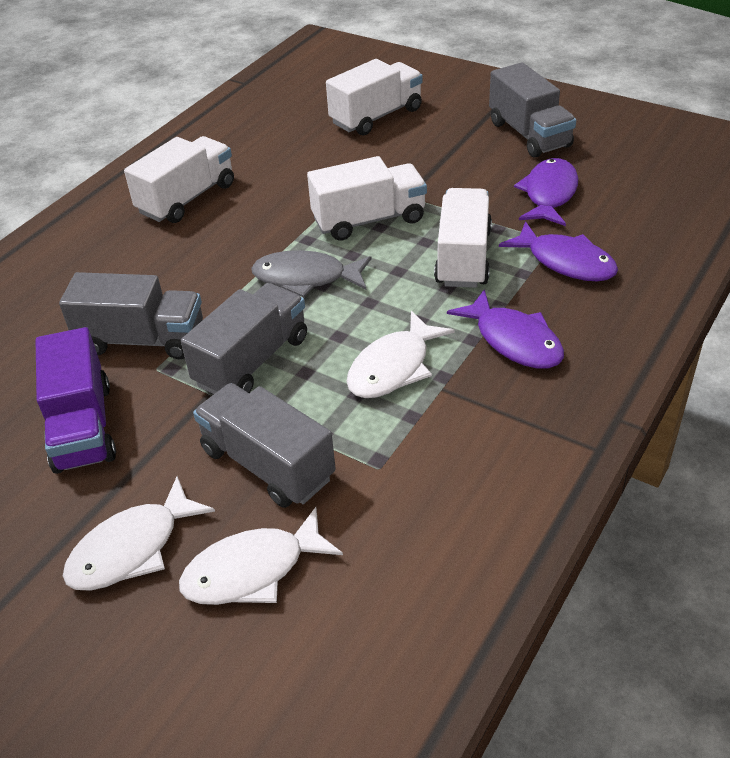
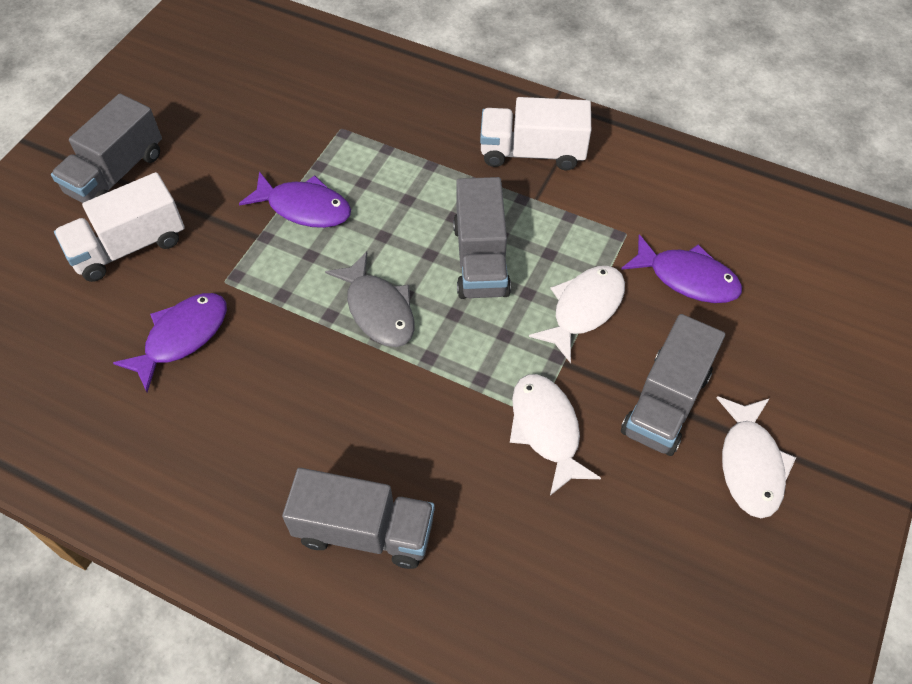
purple truck: 1 -> 0
white truck: 4 -> 2

